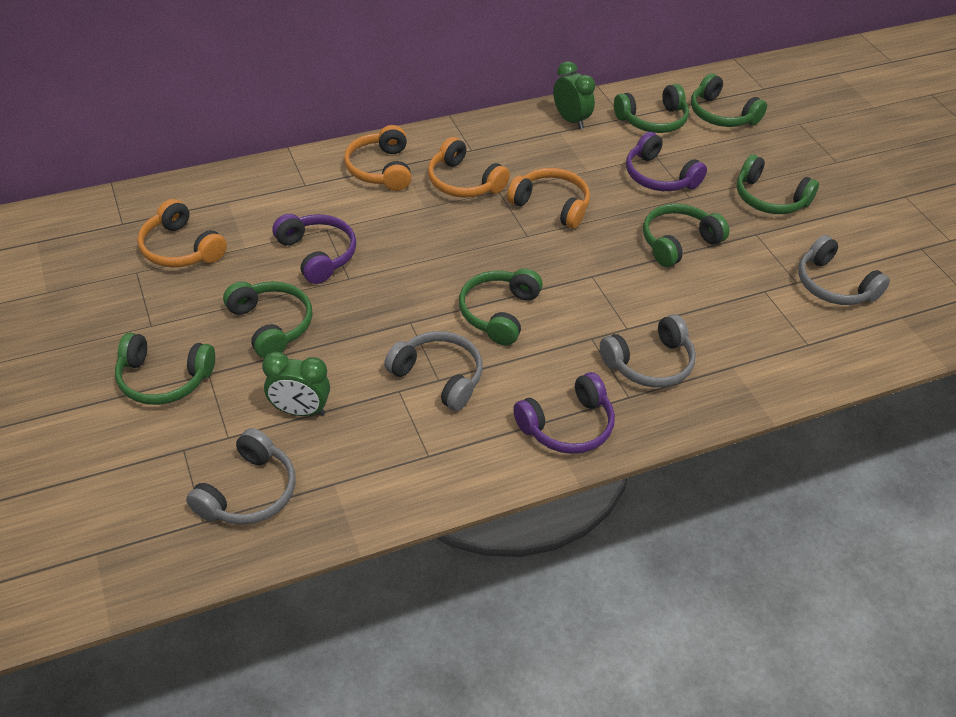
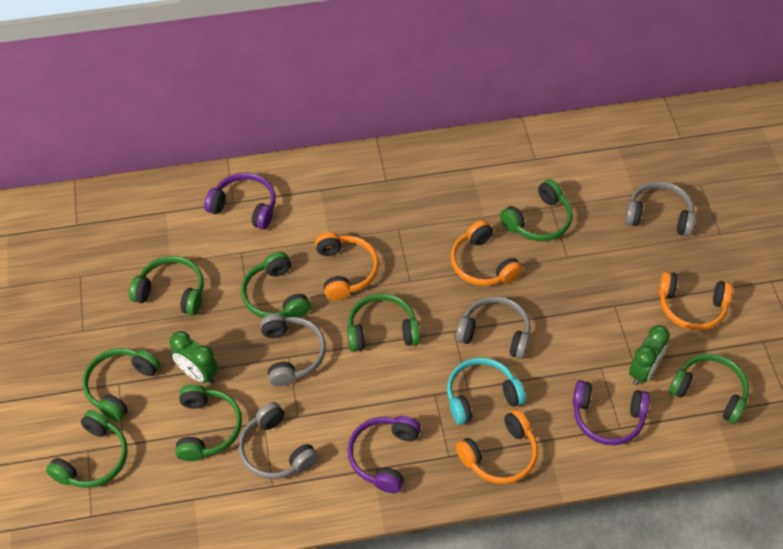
green headphones: 7 -> 8
turquoise headphones: 0 -> 1

